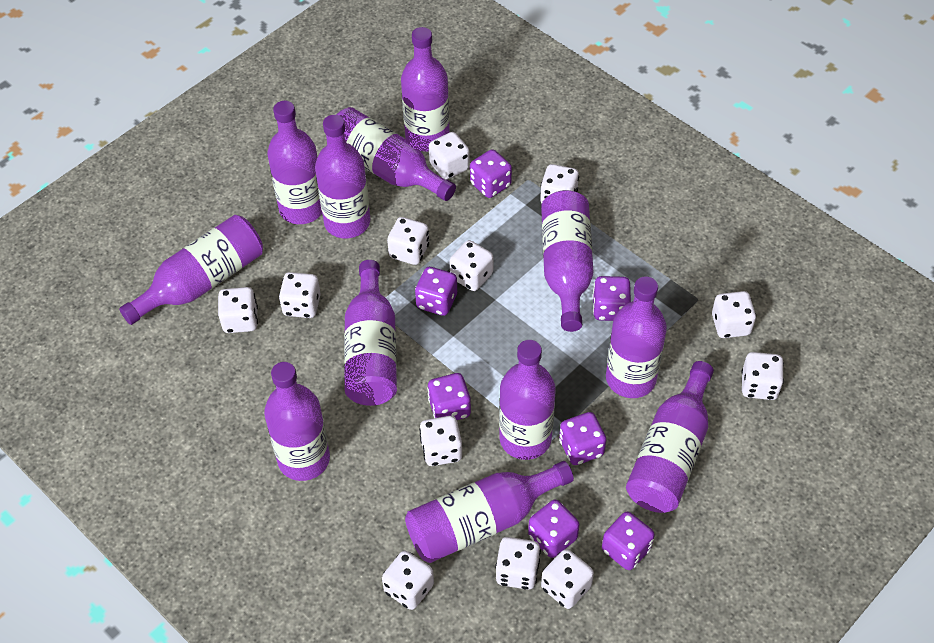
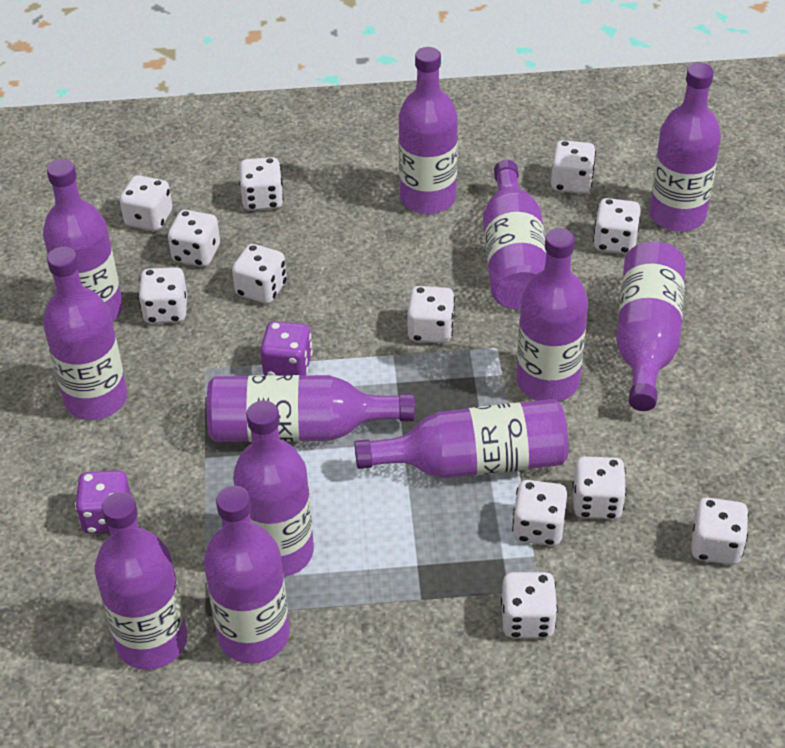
purple dice: 7 -> 2

